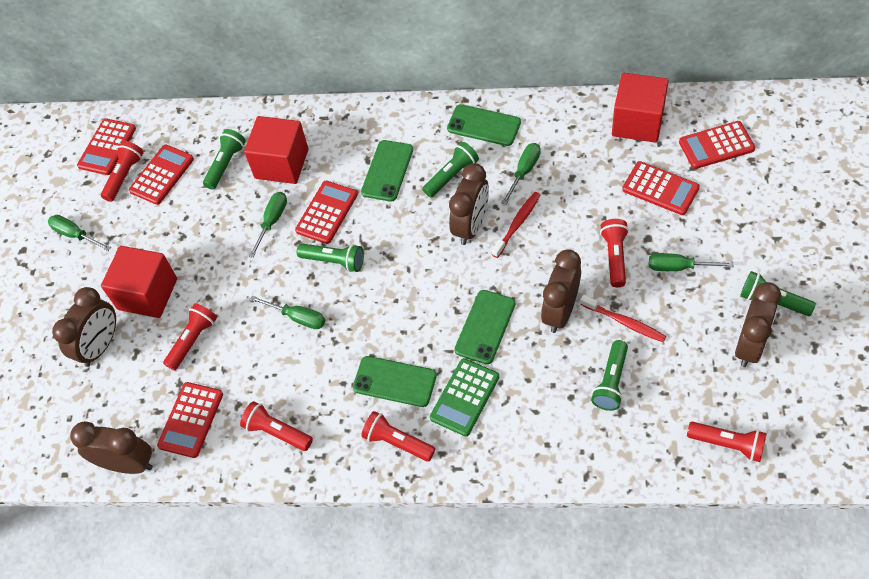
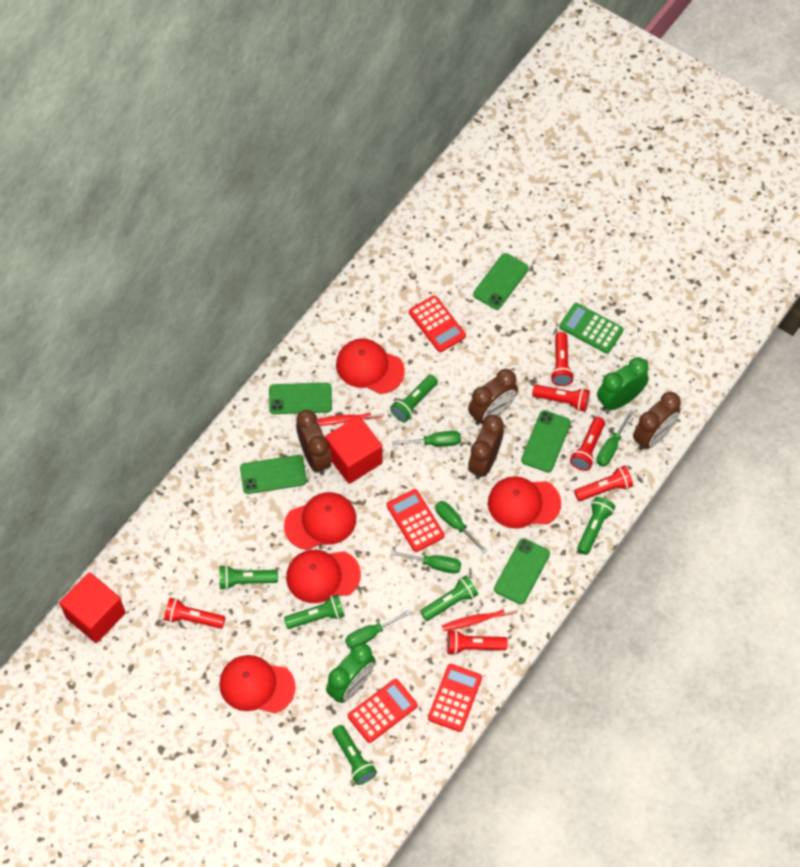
brown clock: 5 -> 4
green clock: 0 -> 2
green flashlight: 5 -> 6
green phone: 4 -> 5
red calculator: 6 -> 4
red cap: 0 -> 5
red cube: 3 -> 2

